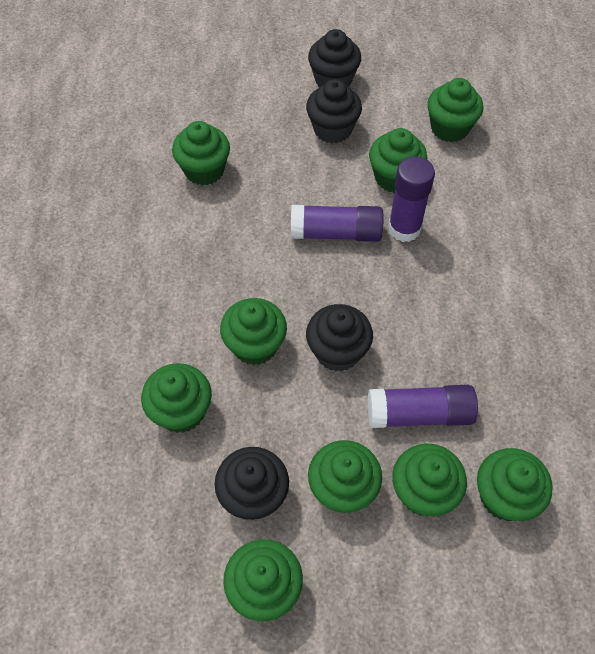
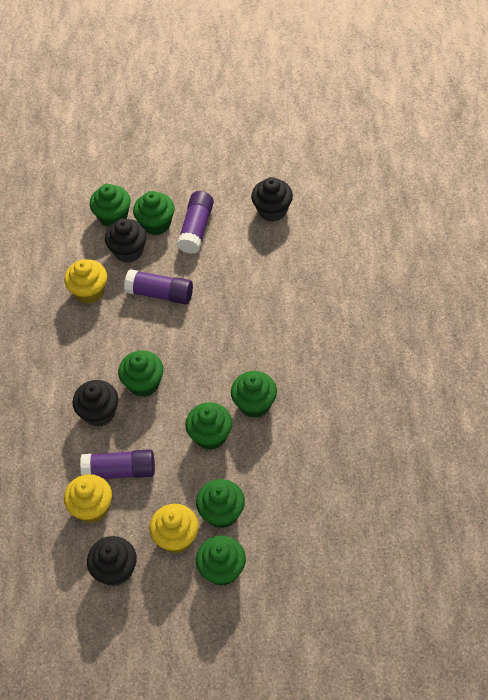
green cupcake: 9 -> 7
yellow cupcake: 0 -> 3

